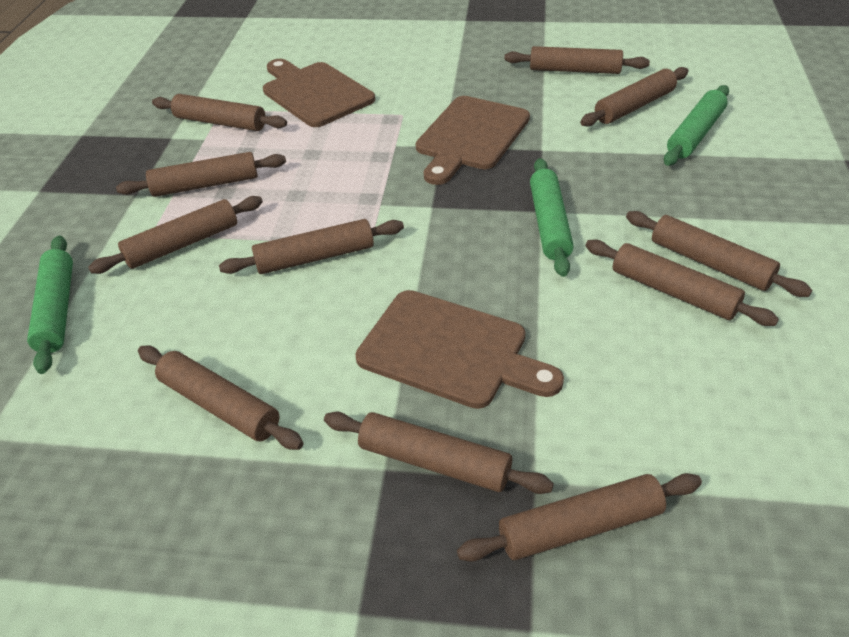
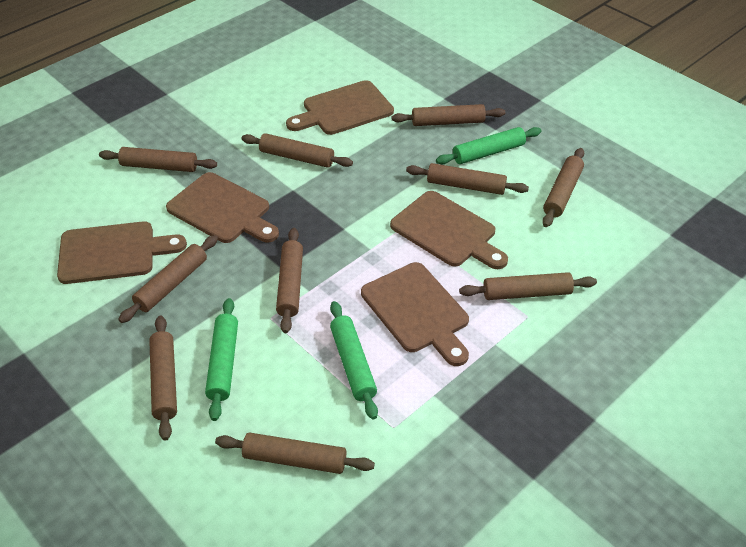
brown cutting board: 3 -> 5
brown rolling pin: 11 -> 10

